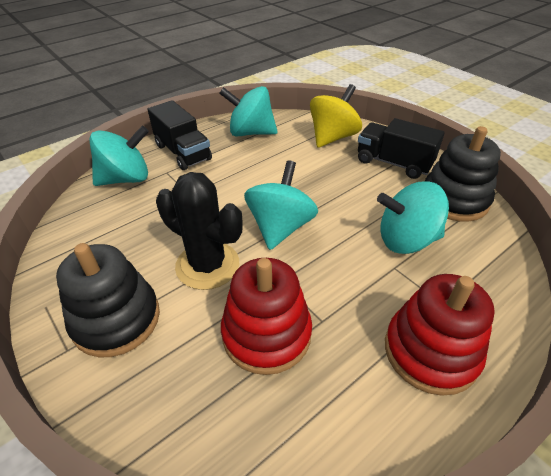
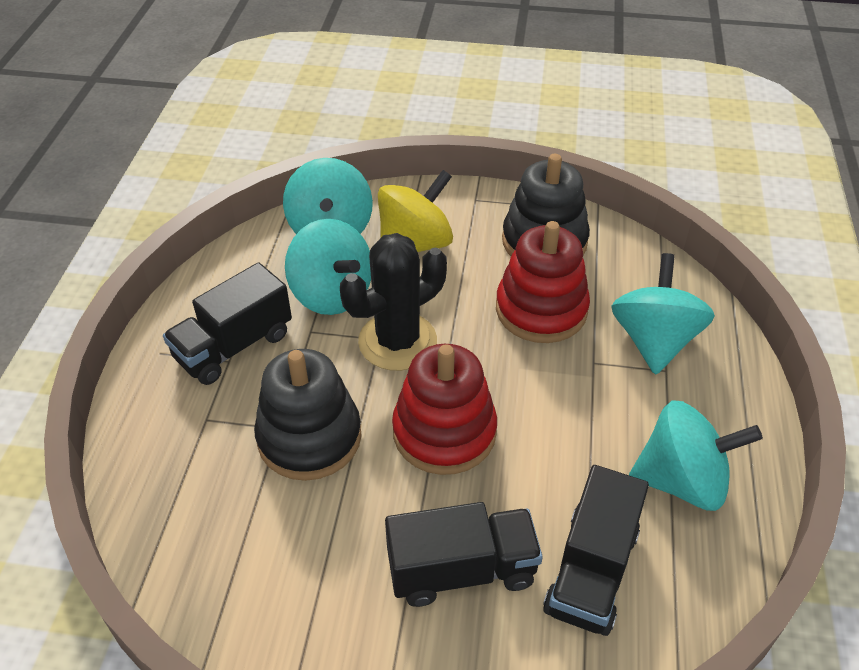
black truck: 2 -> 3

